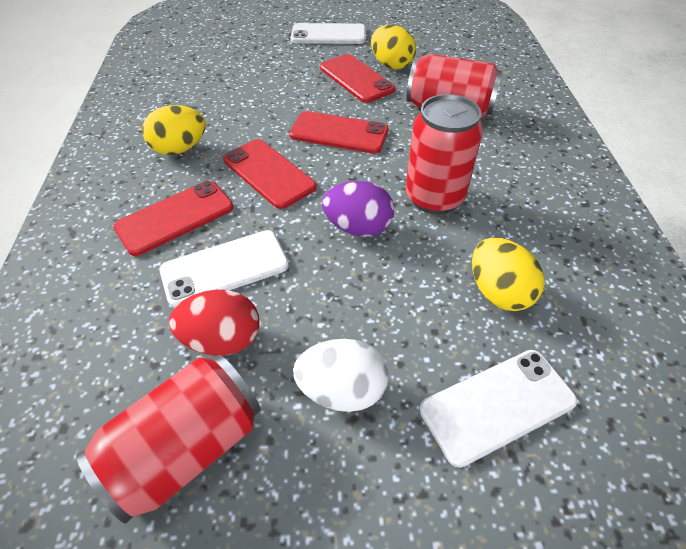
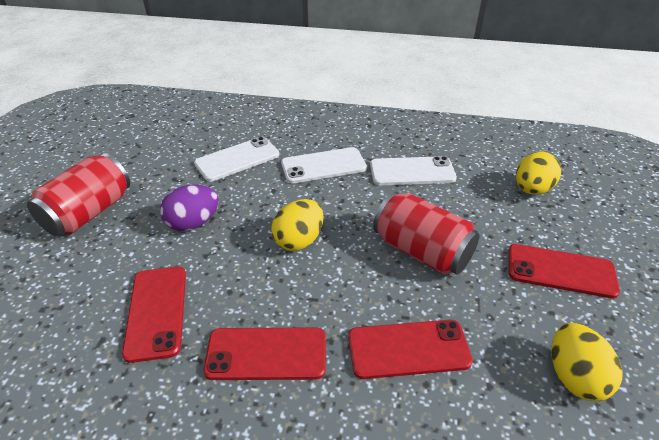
red can: 3 -> 2
red egg: 1 -> 0
white egg: 1 -> 0

